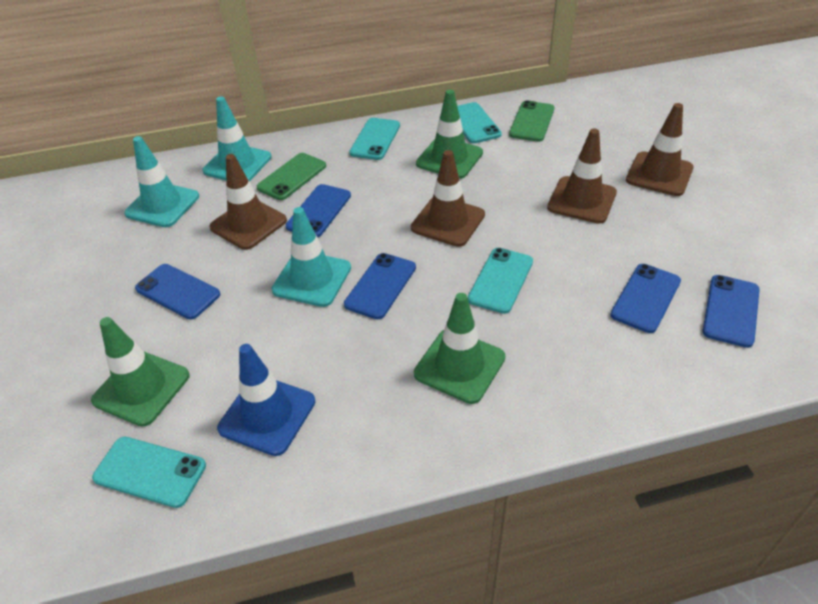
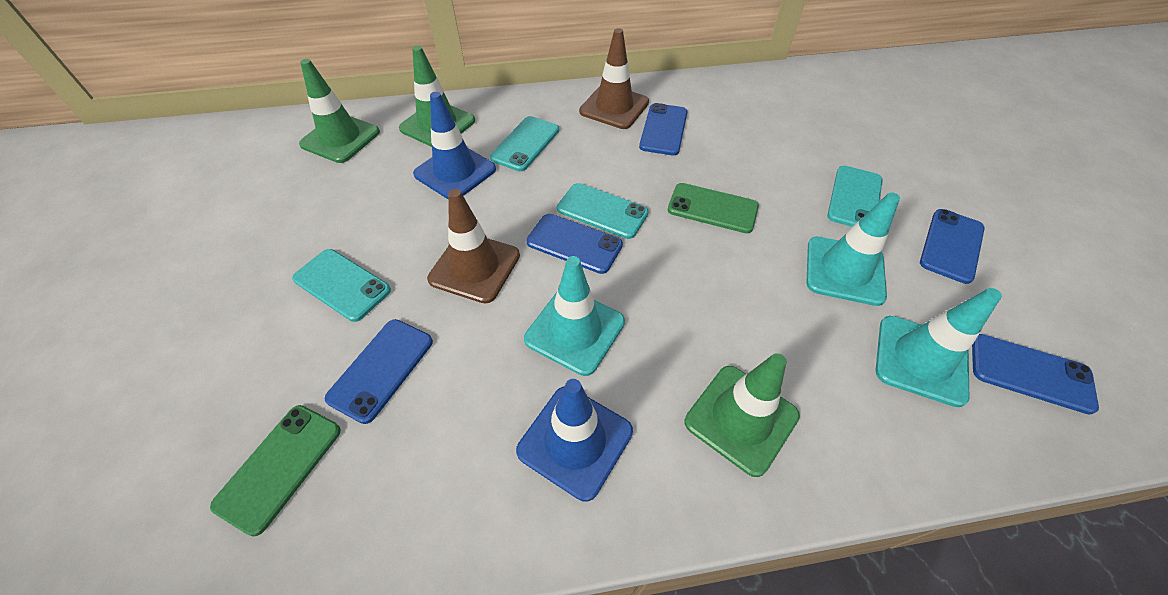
blue traffic cone: 1 -> 2
brown traffic cone: 4 -> 2

